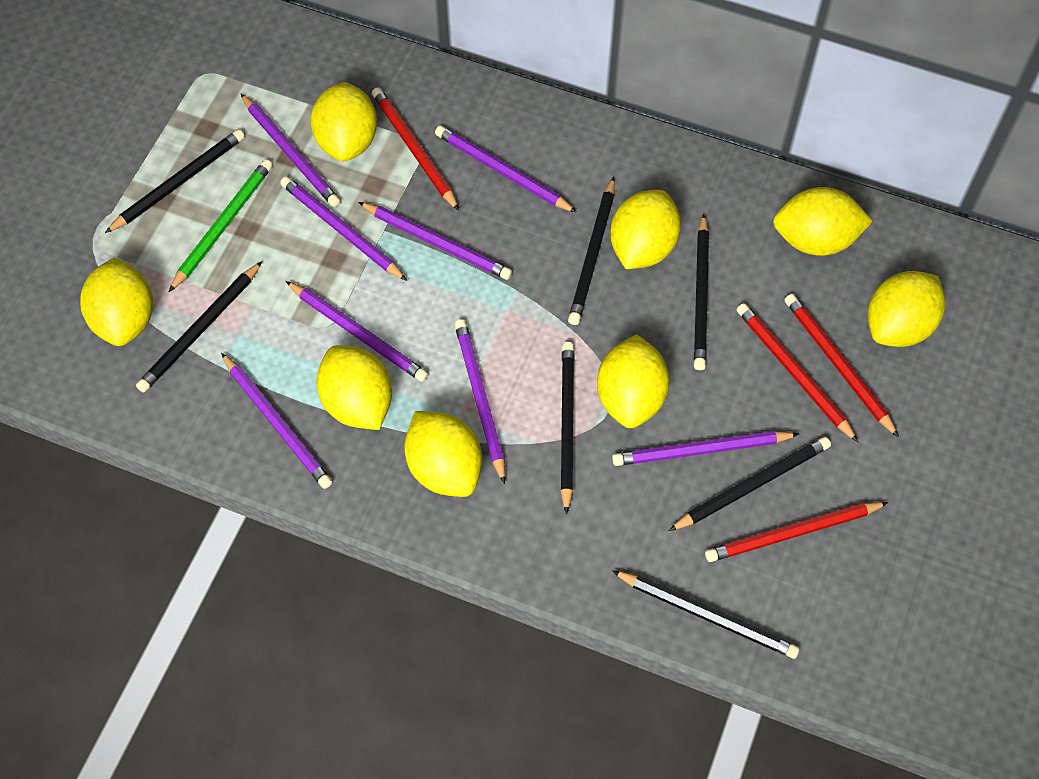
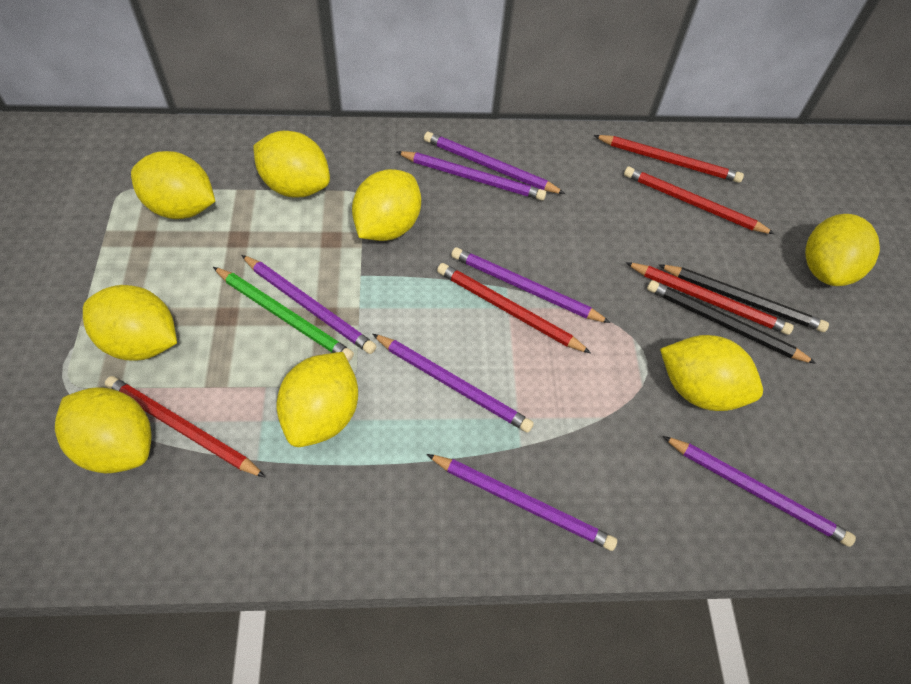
black pencil: 7 -> 2
purple pencil: 8 -> 7
red pencil: 4 -> 5

